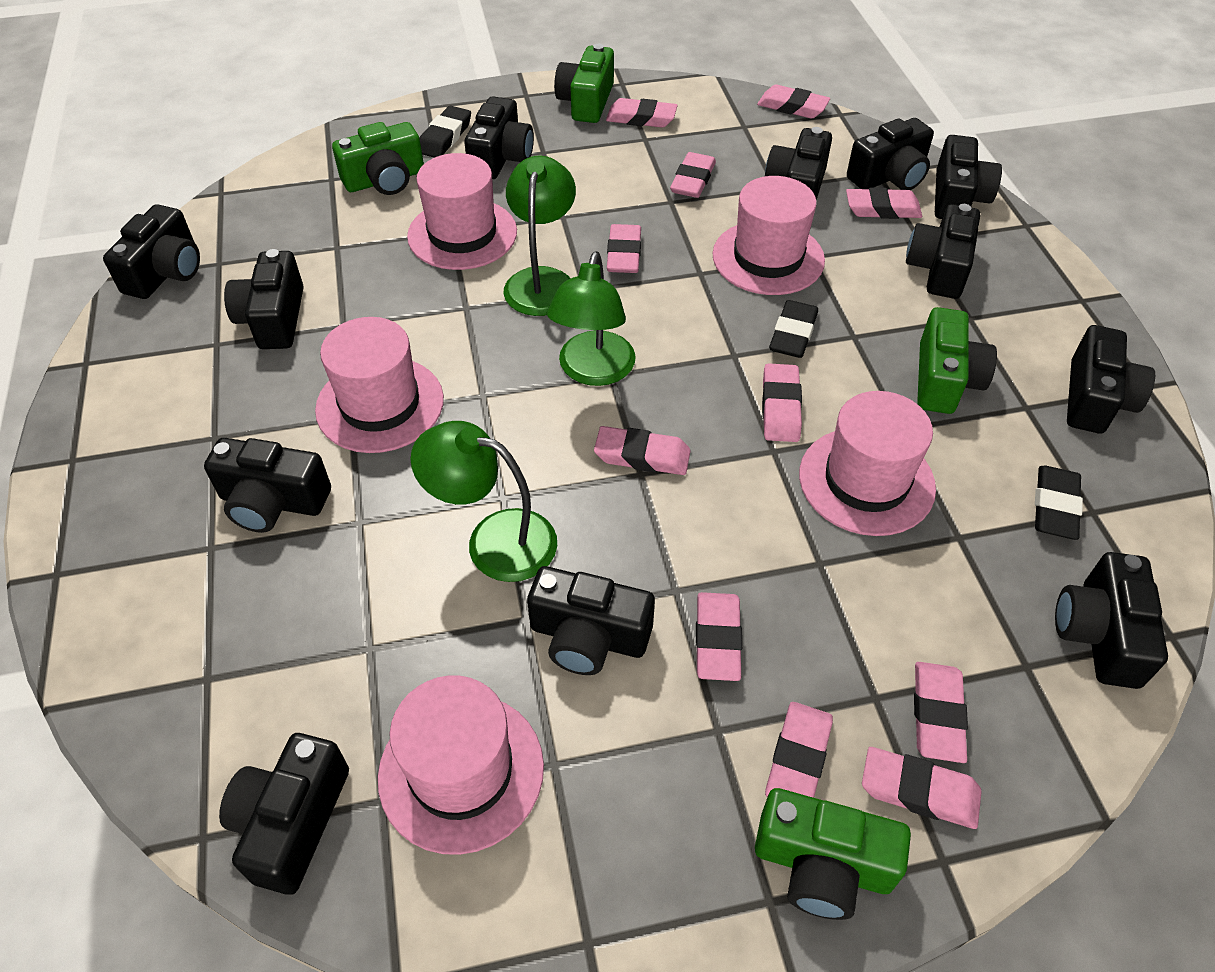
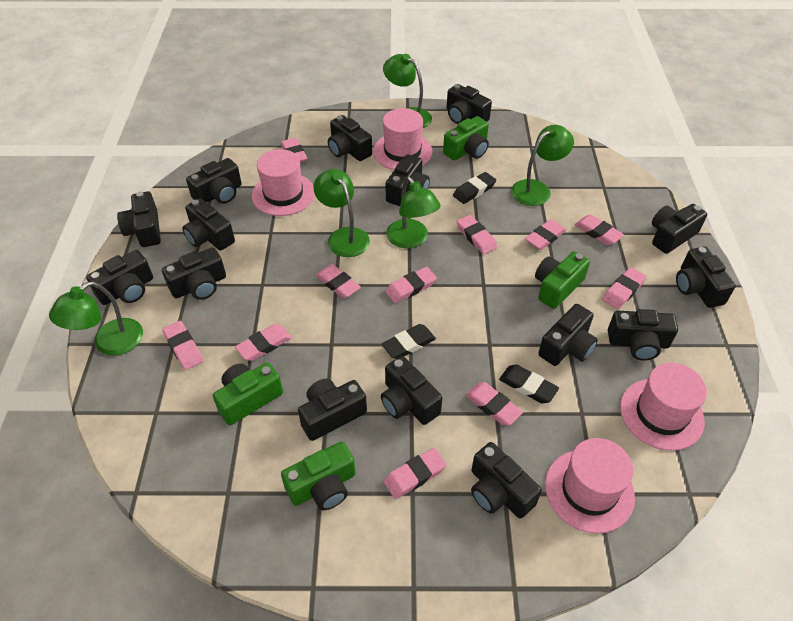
black camera: 12 -> 15
green lamp: 3 -> 5
pink hat: 5 -> 4

